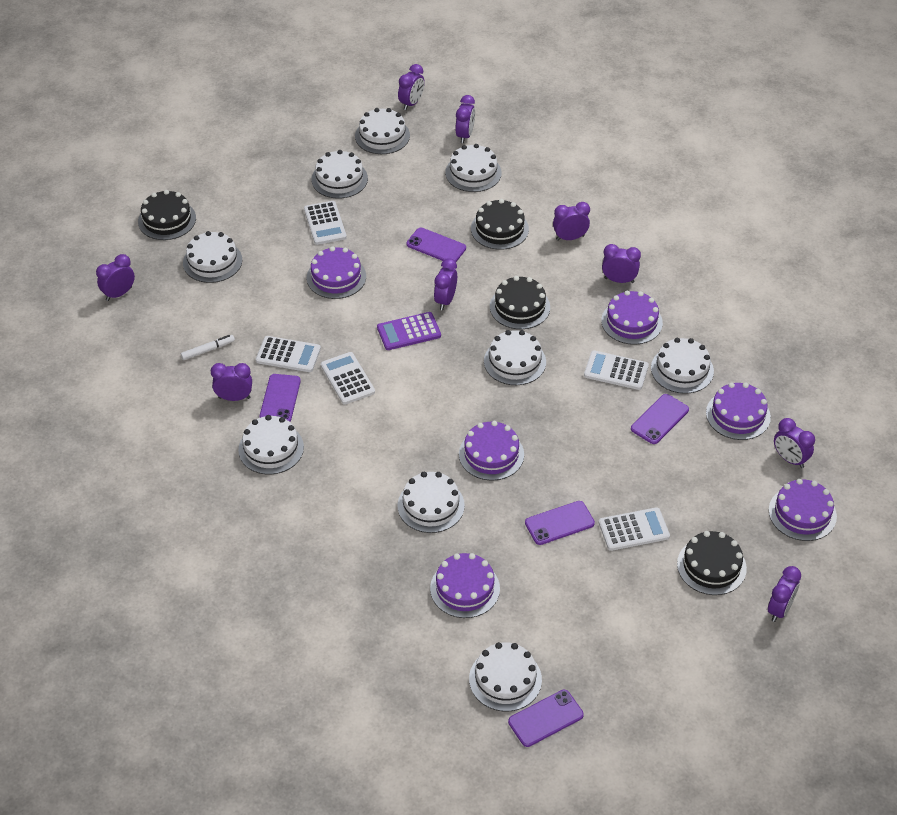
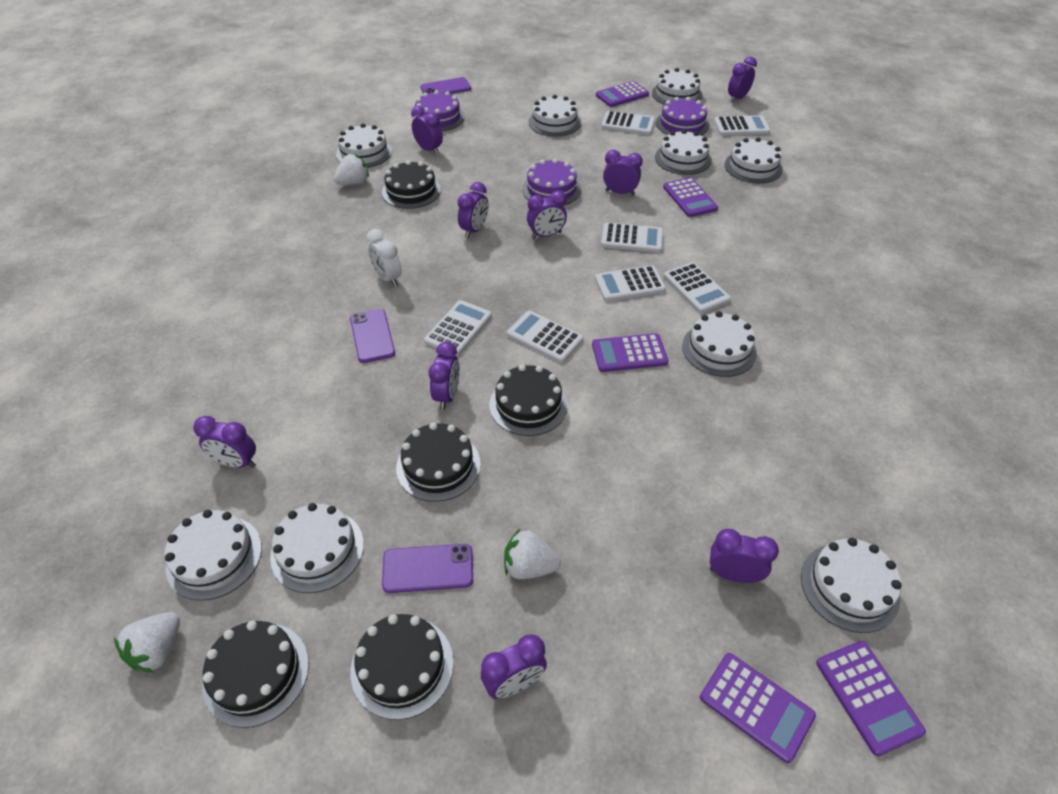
black cake: 4 -> 5
purple cake: 6 -> 3
purple calculator: 1 -> 5
purple phone: 5 -> 3
white calculator: 5 -> 7
white clock: 0 -> 1
white marker: 1 -> 0
white strawberry: 0 -> 3

